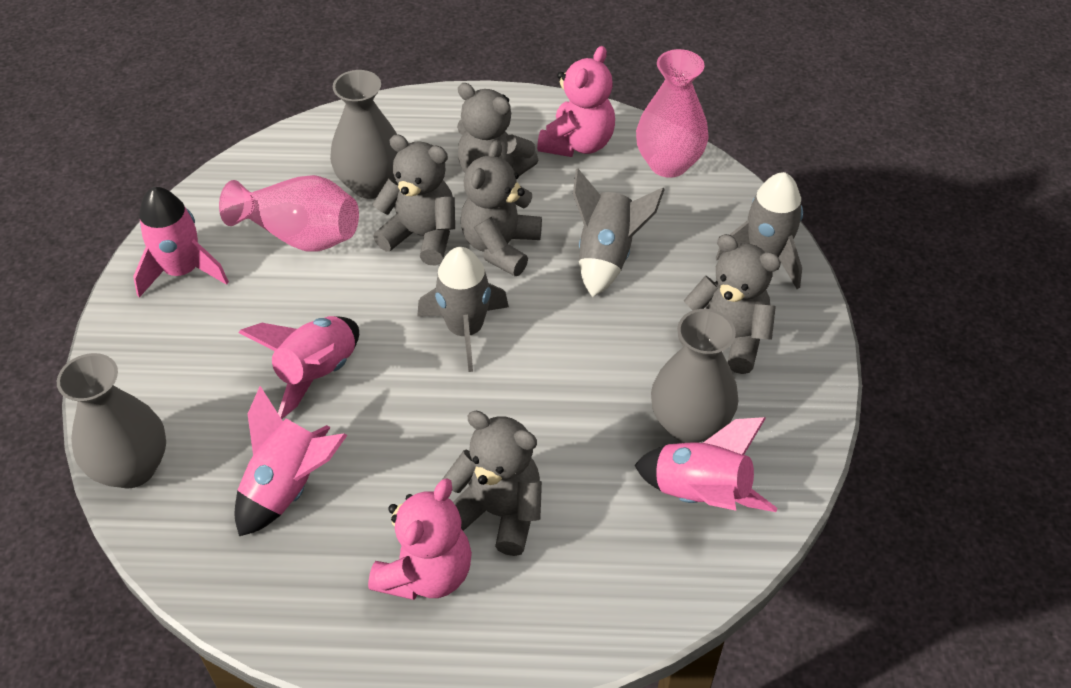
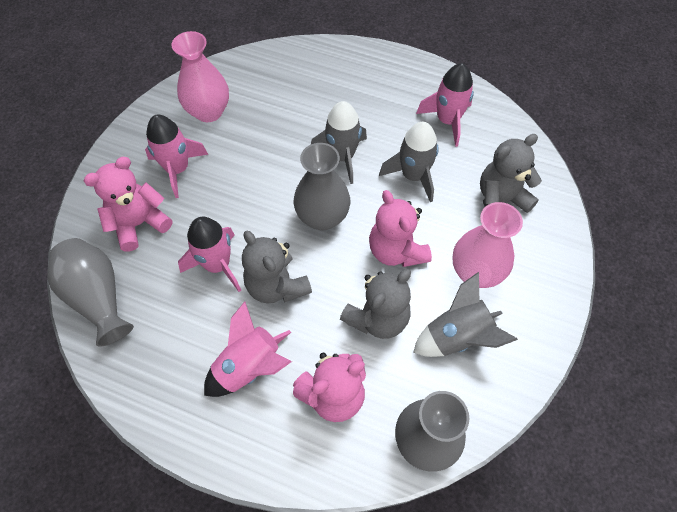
grey teddy bear: 5 -> 3
pink teddy bear: 2 -> 3

